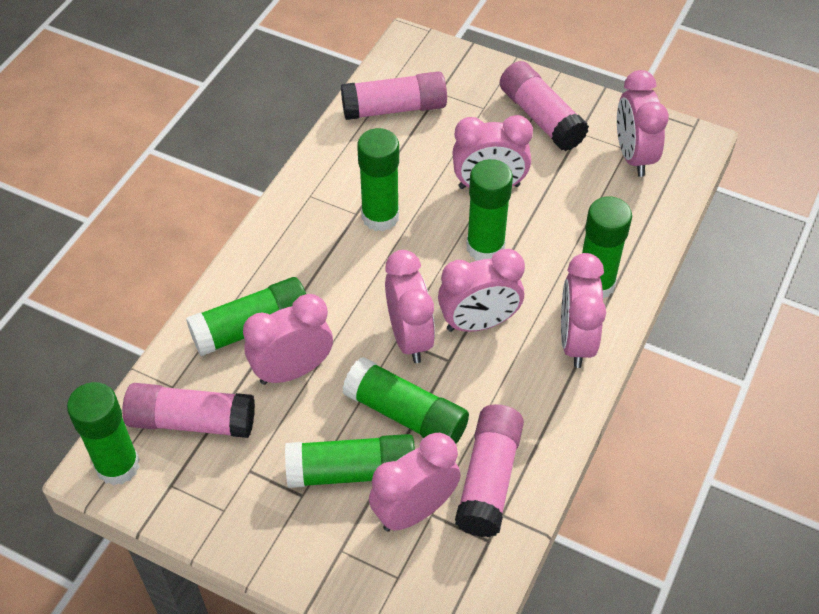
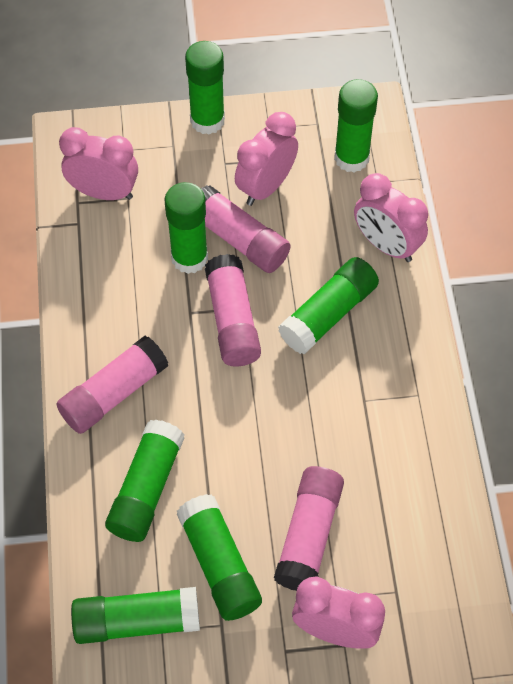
pink clock: 7 -> 4

